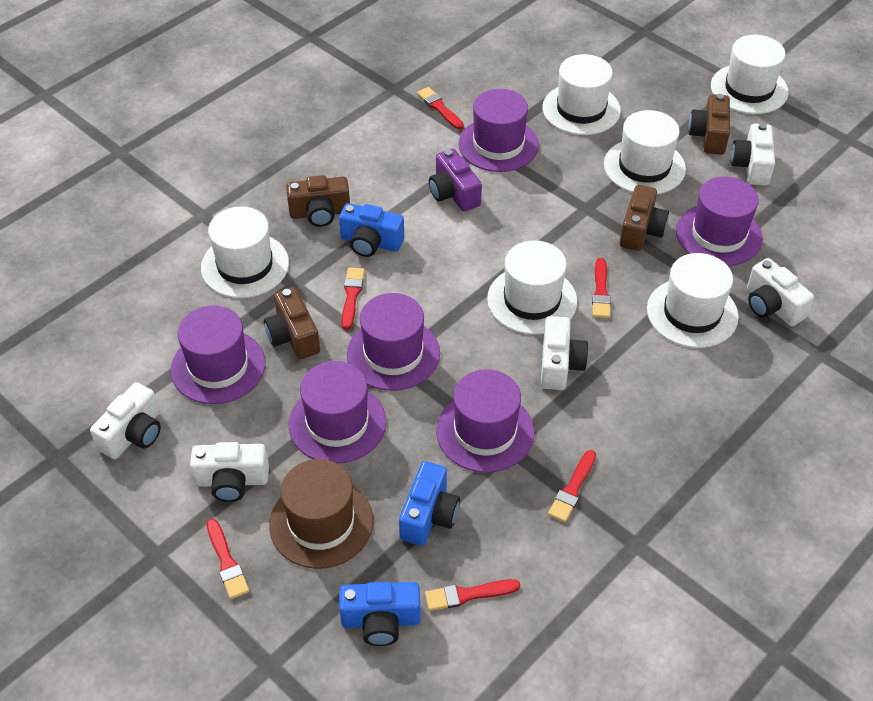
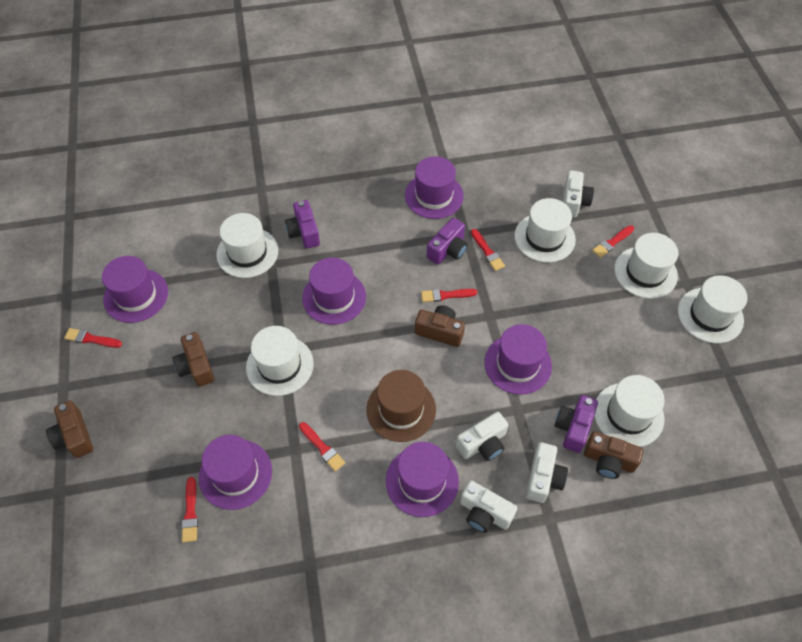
blue camera: 3 -> 0
purple camera: 1 -> 3
white camera: 5 -> 4

